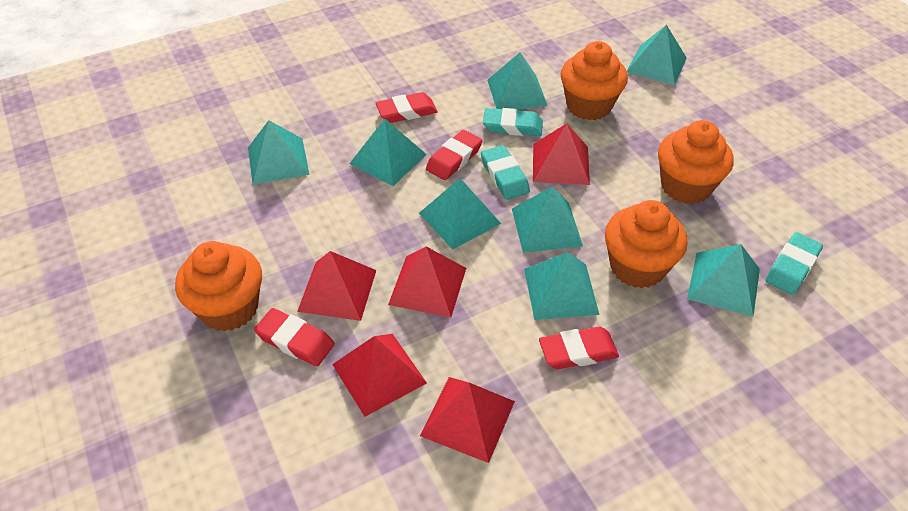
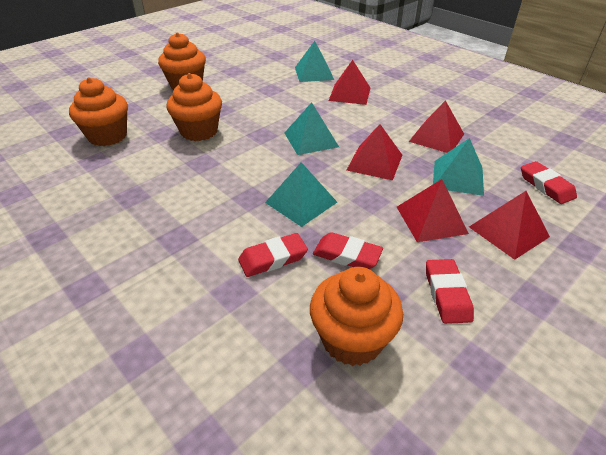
turquoise eraser: 3 -> 0
turquoise pyramid: 8 -> 4

